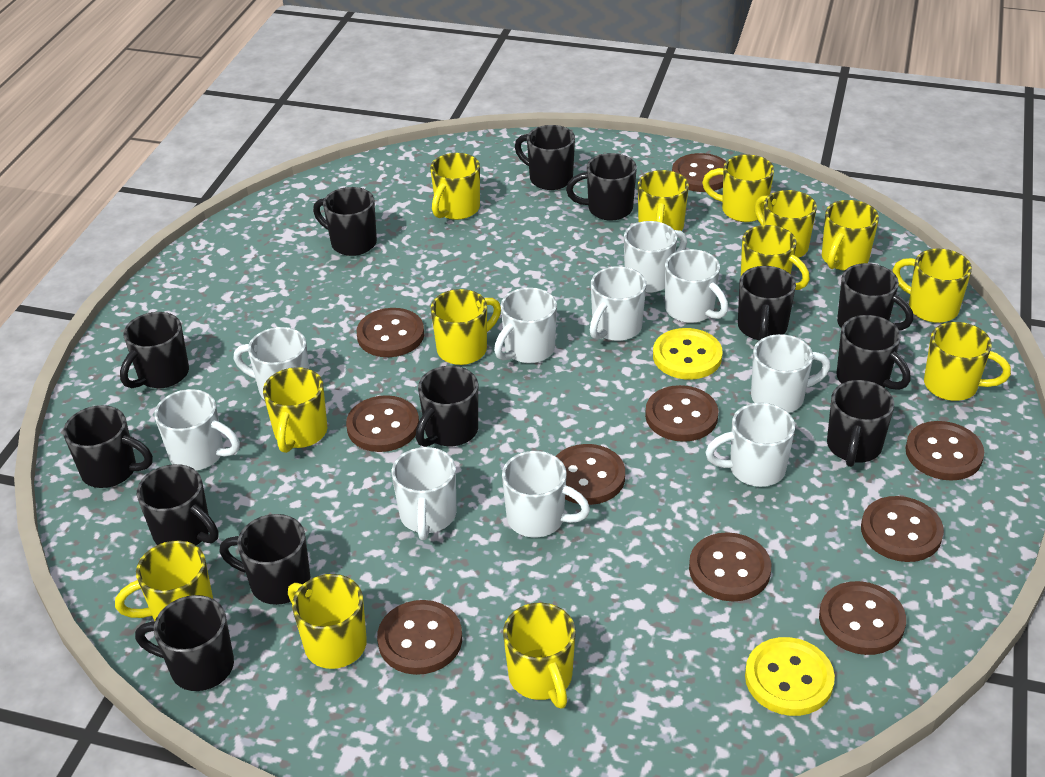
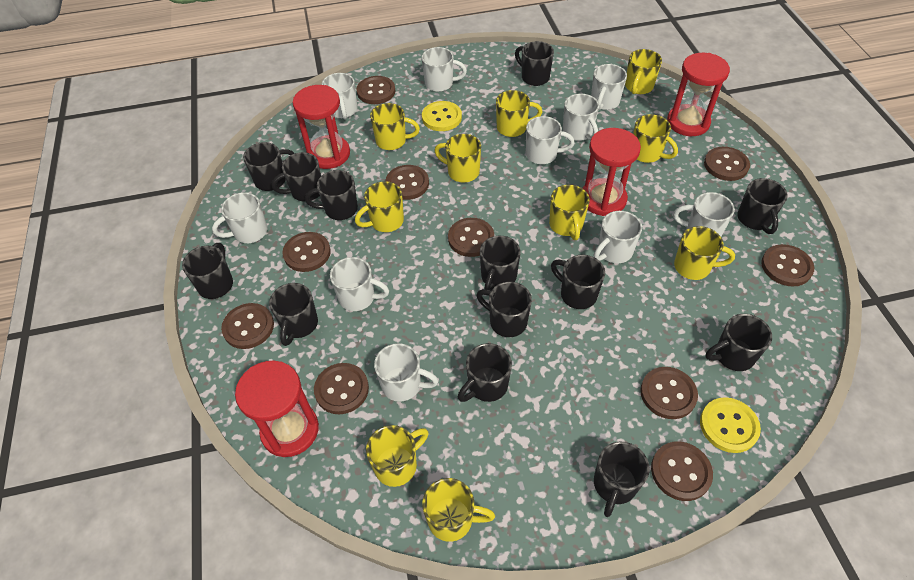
red hourglass: 0 -> 4
yellow mug: 13 -> 10

